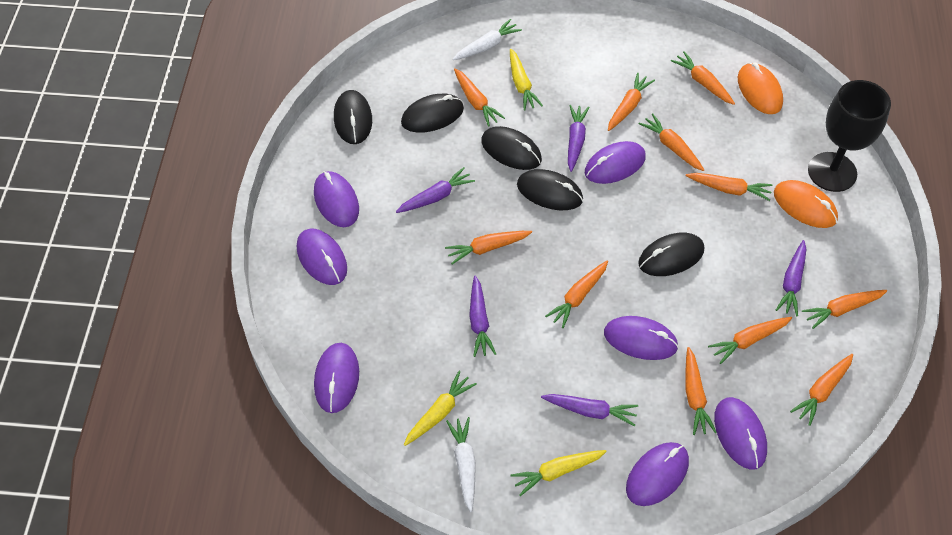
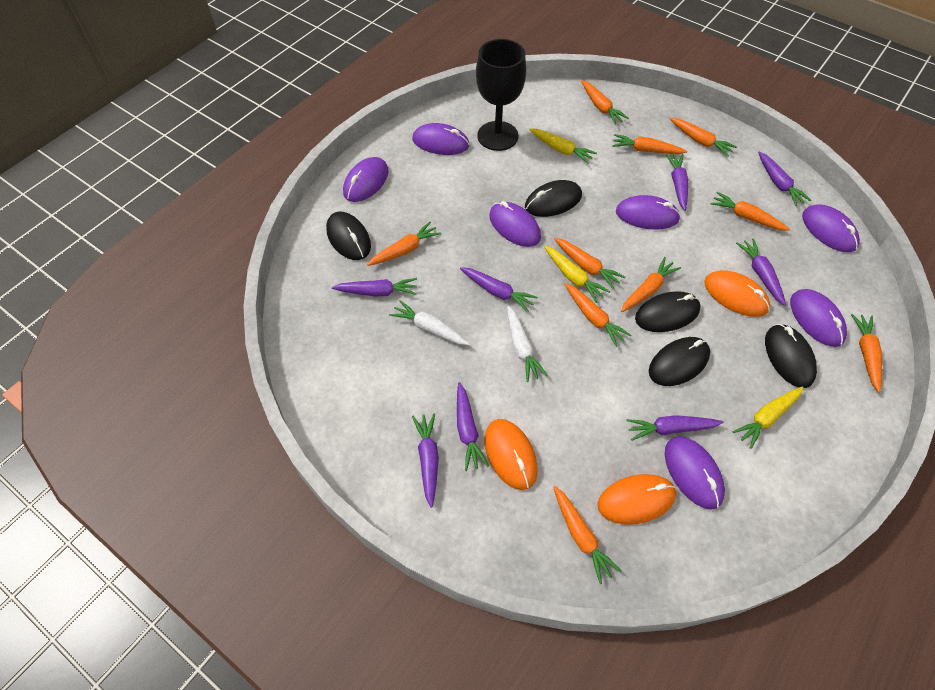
orange carrot: 11 -> 10
orange mouse: 2 -> 3
purple carrot: 5 -> 8

